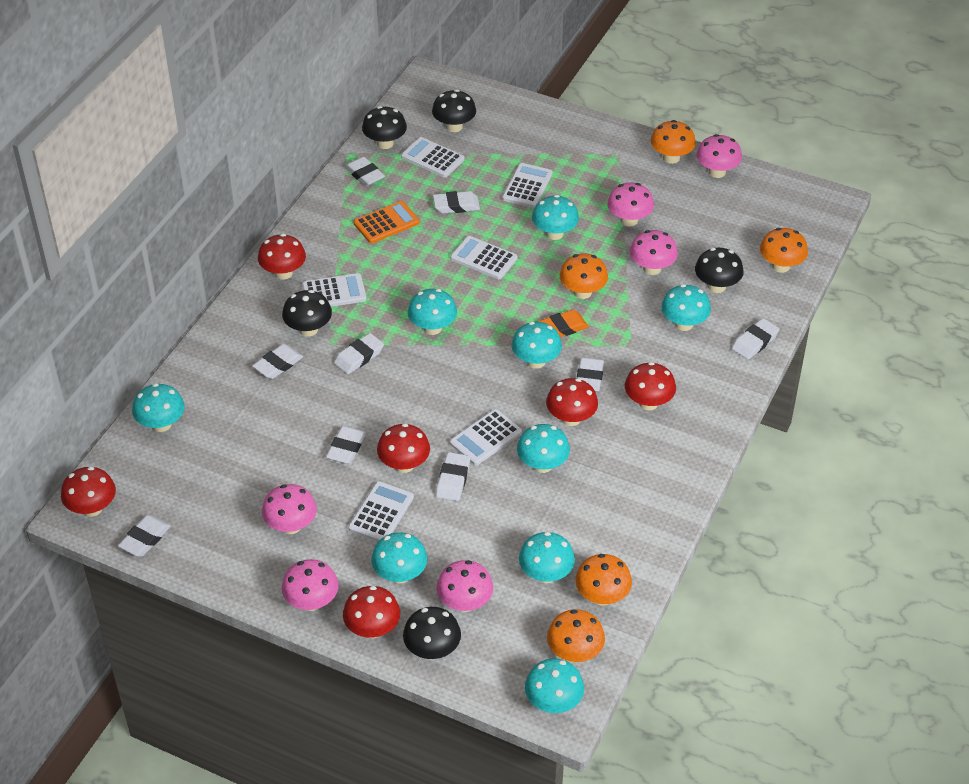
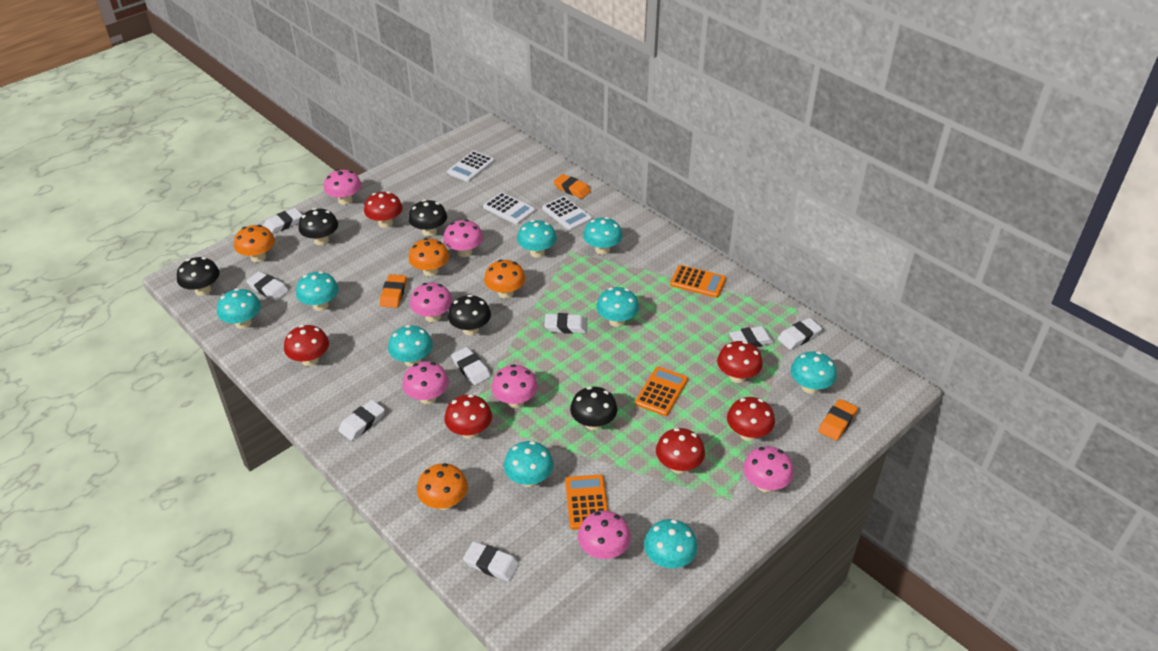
orange calculator: 1 -> 3
orange eraser: 1 -> 3
orange mushroom: 5 -> 4
pink mushroom: 6 -> 7
white calculator: 6 -> 3
white eraser: 9 -> 8

